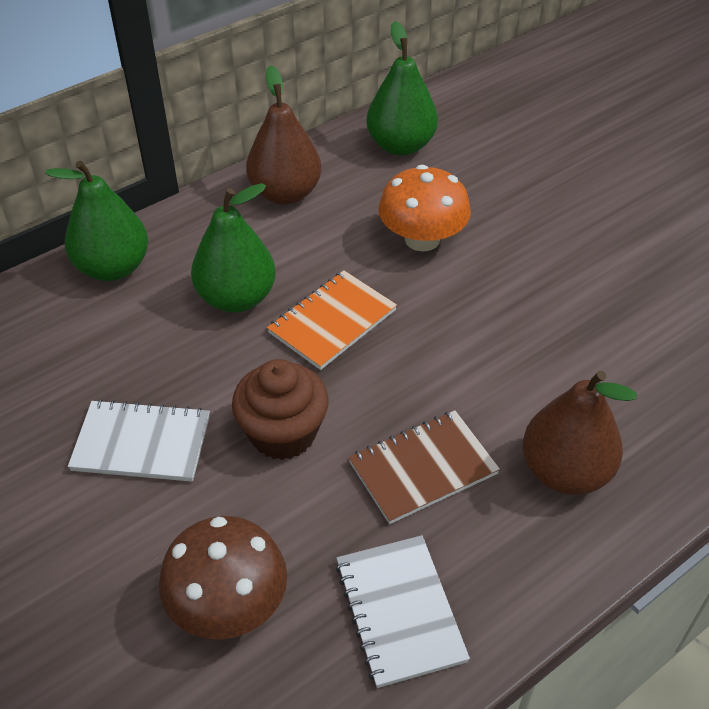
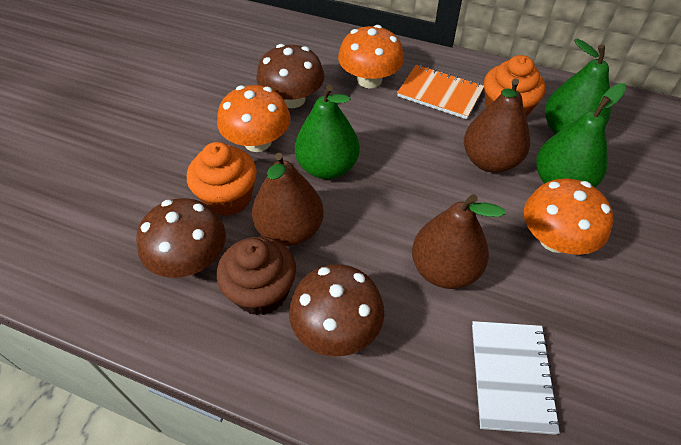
brown mushroom: 1 -> 3
brown notebook: 1 -> 0
brown pear: 2 -> 3
orange cupcake: 0 -> 2
orange mushroom: 1 -> 3
white notebook: 2 -> 1

